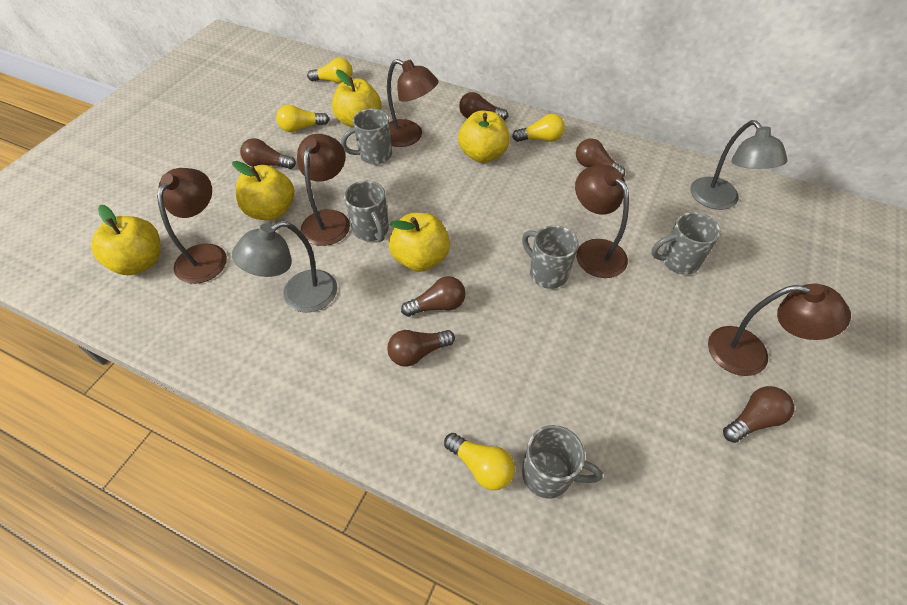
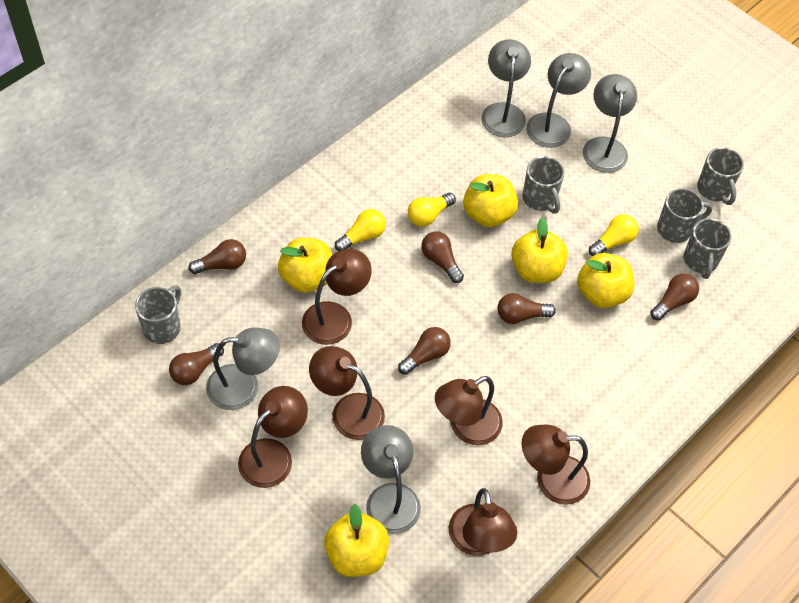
brown lamp: 5 -> 6
grey lamp: 2 -> 5
yellow light bulb: 4 -> 3

